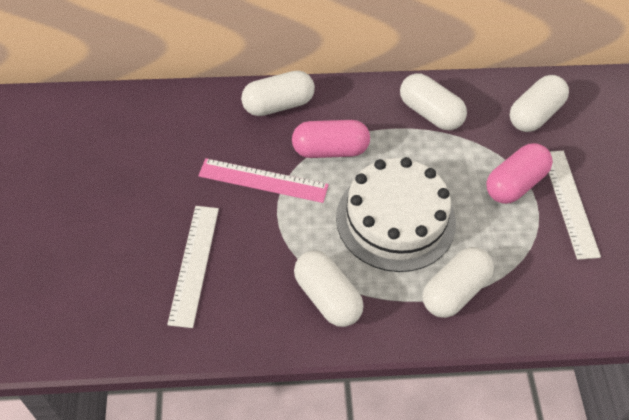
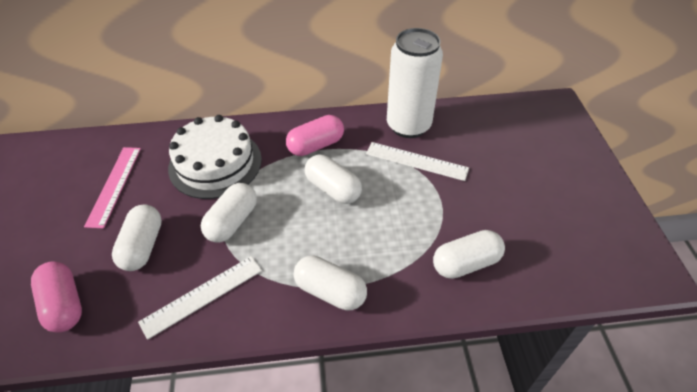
white can: 0 -> 1

